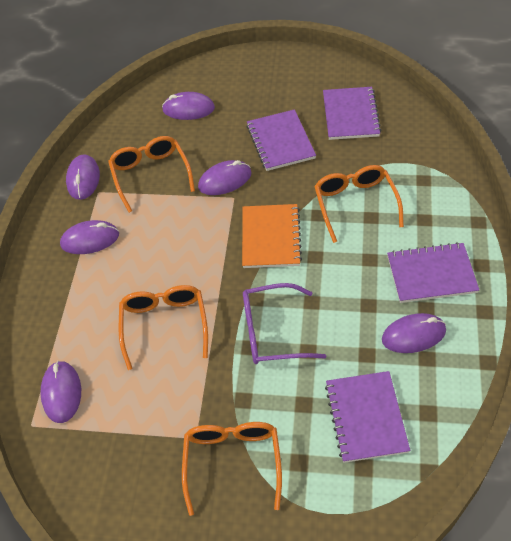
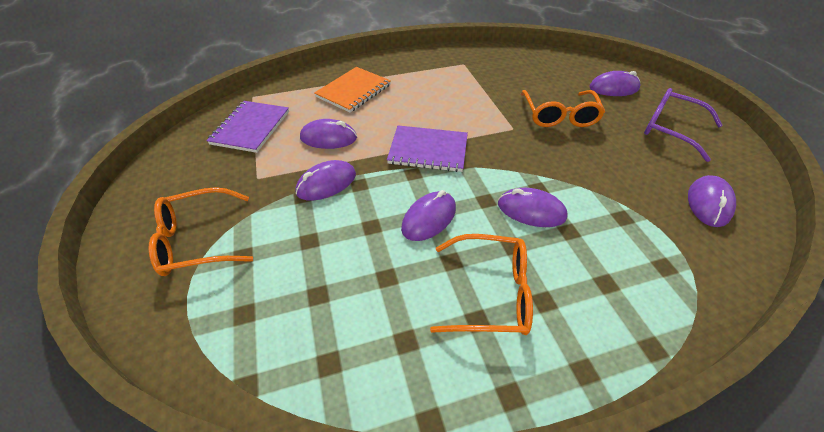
orange glasses: 4 -> 3
purple notebook: 4 -> 2

